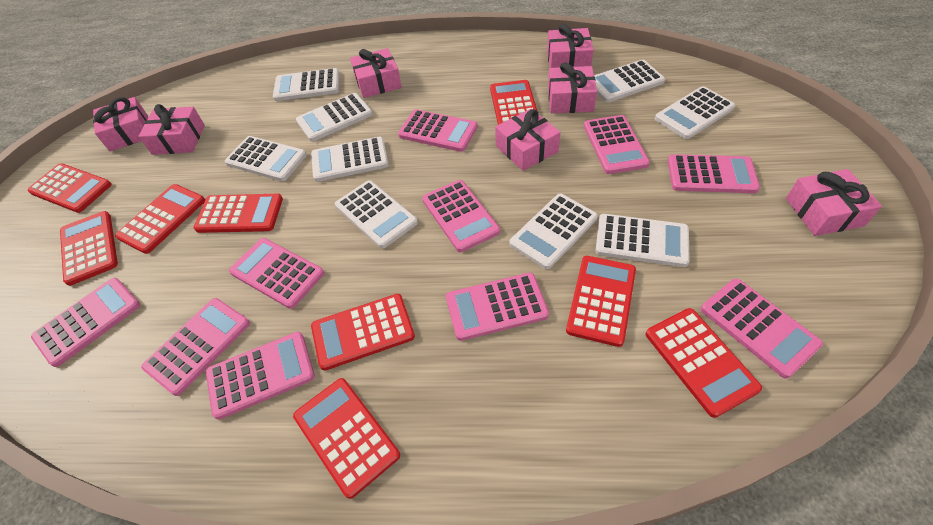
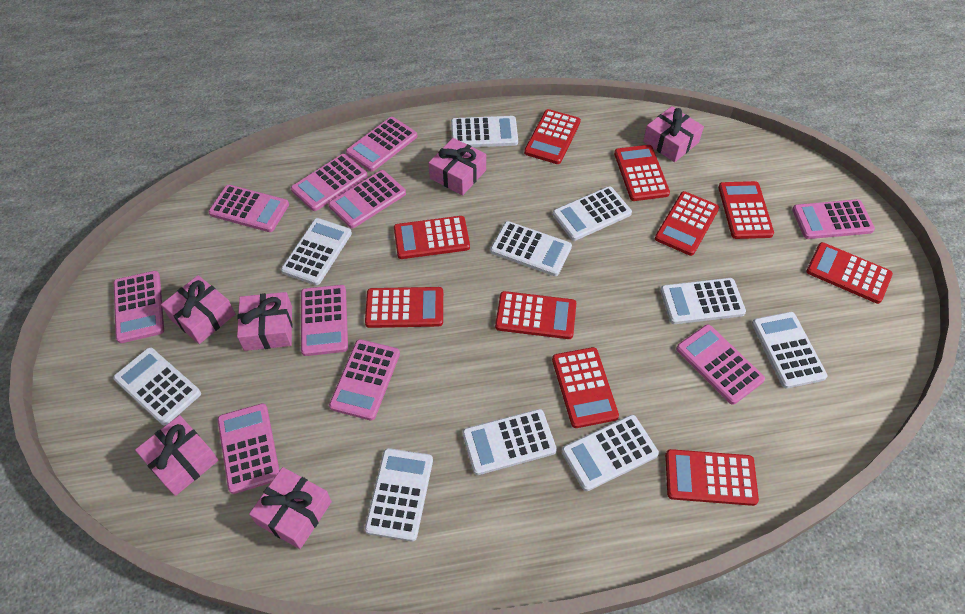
pink gift: 7 -> 6
red calculator: 9 -> 10
white calculator: 9 -> 10

